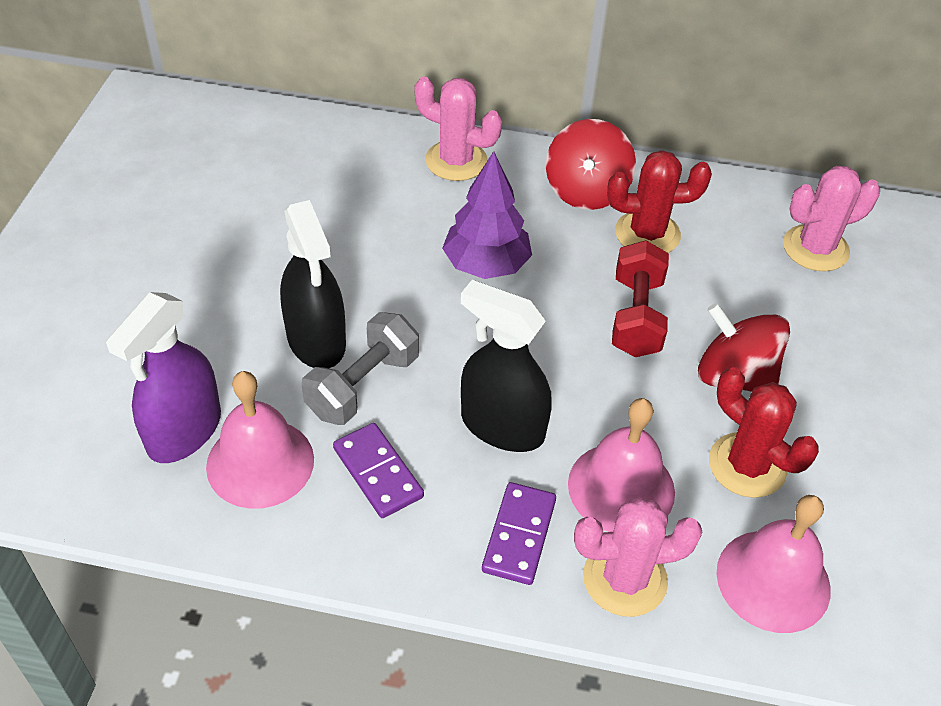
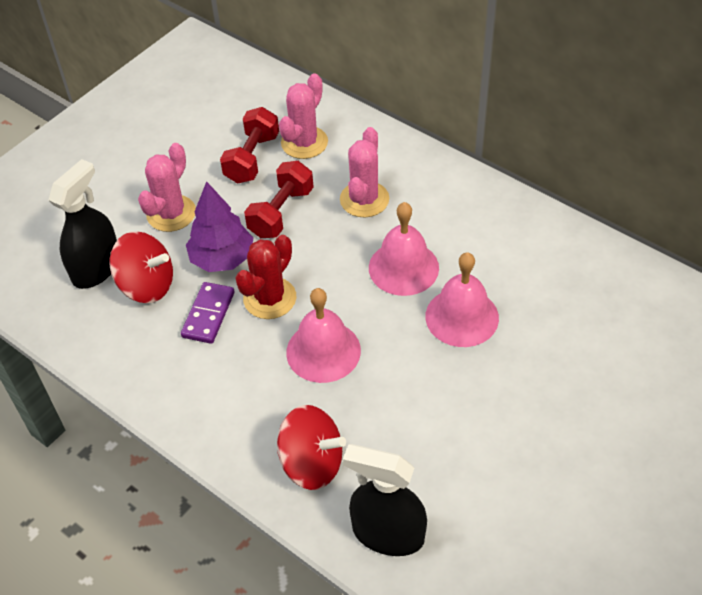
grey dumbbell: 1 -> 0
purple domino: 2 -> 1
purple spray bottle: 1 -> 0
red cactus: 2 -> 1
red dumbbell: 1 -> 2

